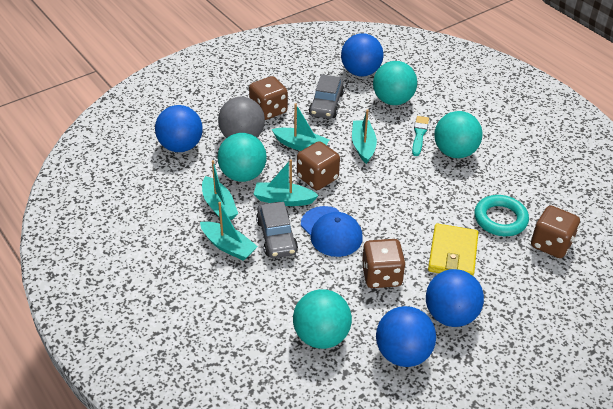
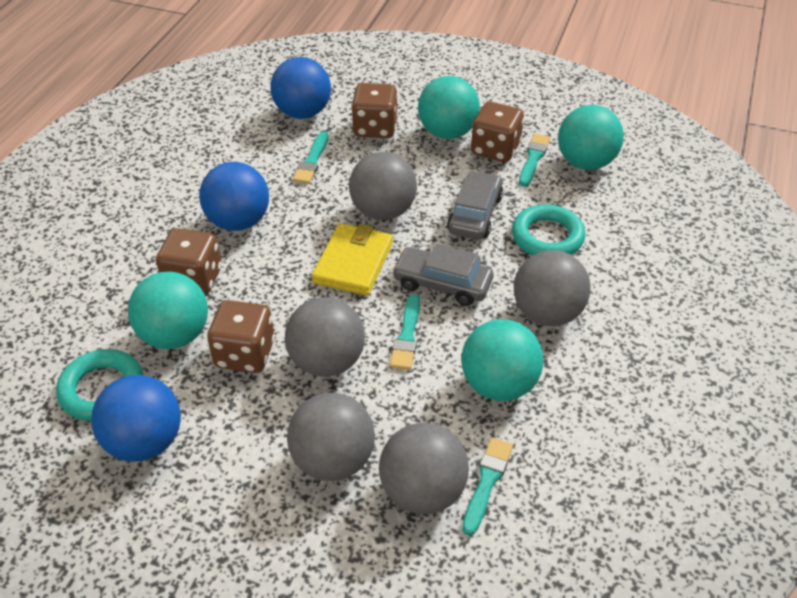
blue ball: 4 -> 3
blue cap: 1 -> 0
grey ball: 1 -> 5
turquoise boat: 5 -> 0
turquoise brush: 1 -> 4
turquoise ring: 1 -> 2

